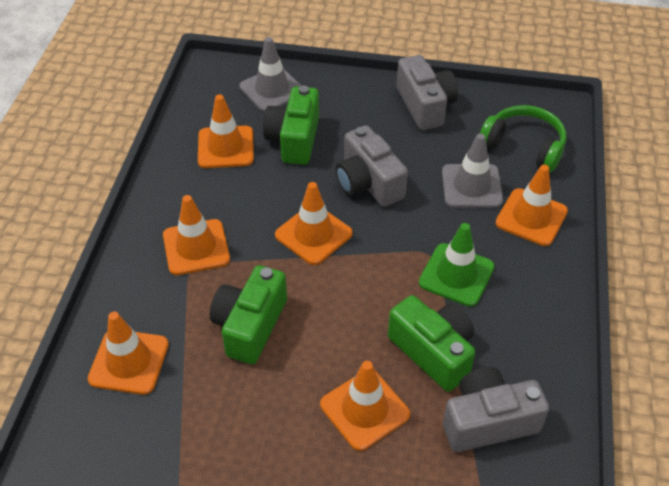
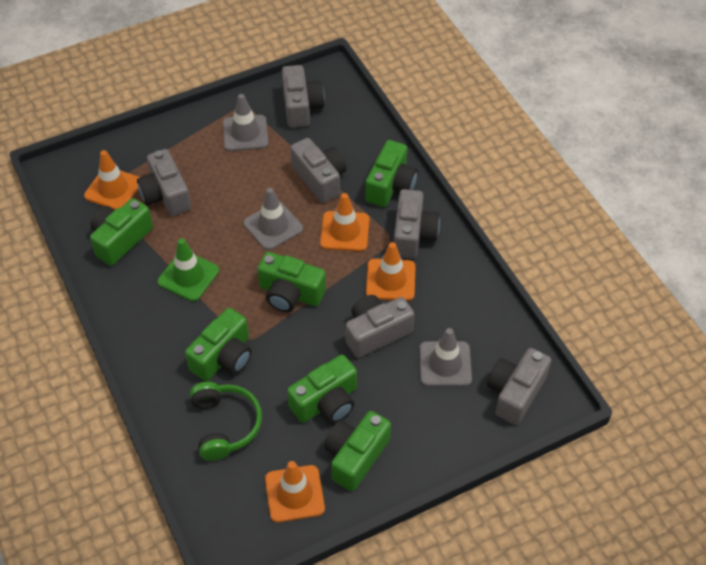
green camera: 3 -> 6
grey camera: 3 -> 6
grey traffic cone: 2 -> 3
orange traffic cone: 6 -> 4

